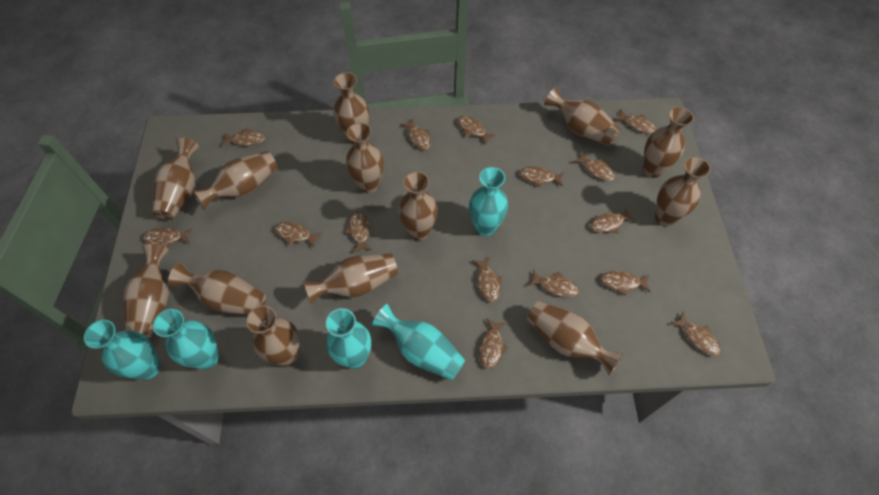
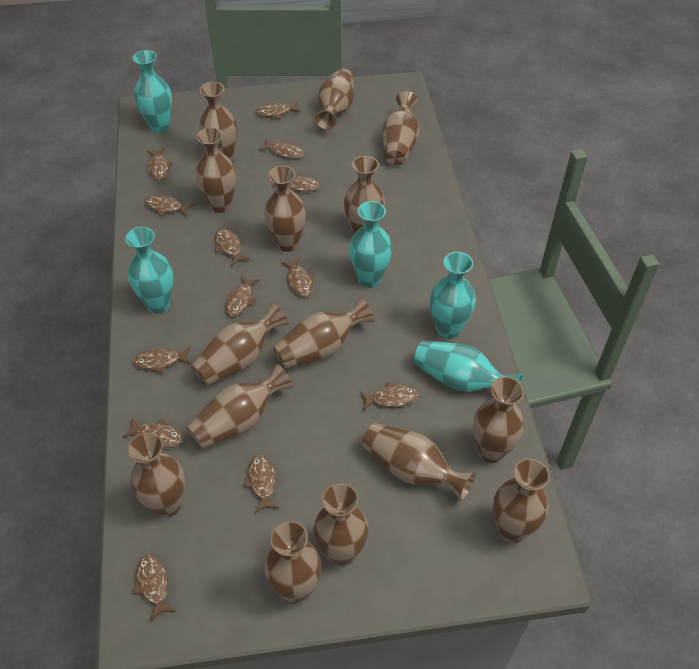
brown fish: 15 -> 13
brown vase: 13 -> 15

